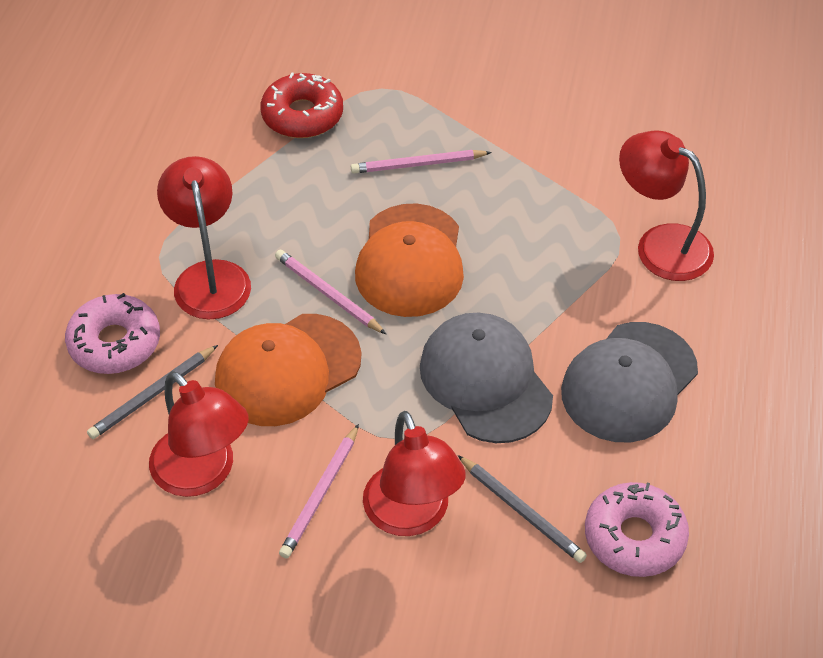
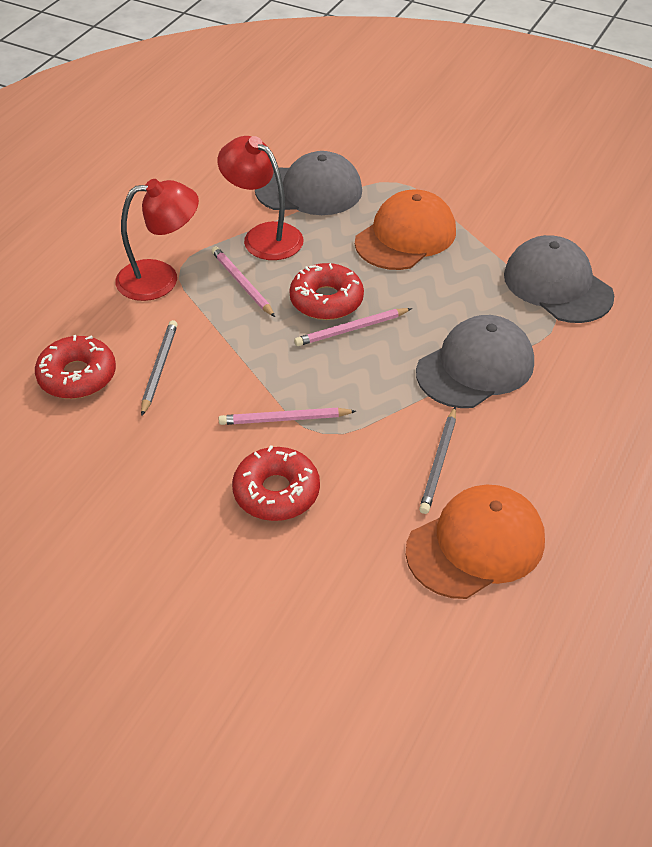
grey cap: 2 -> 3
pink donut: 2 -> 0
red donut: 1 -> 3
red lamp: 4 -> 2

